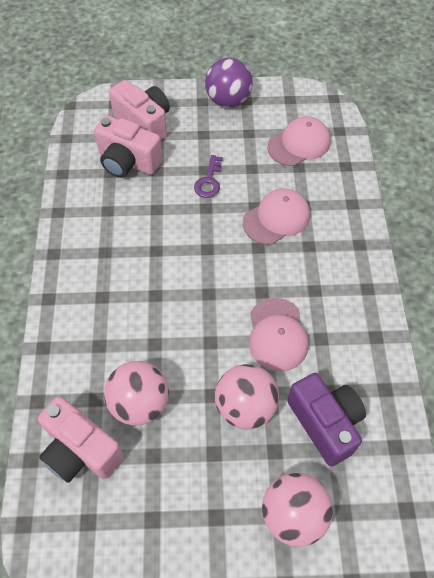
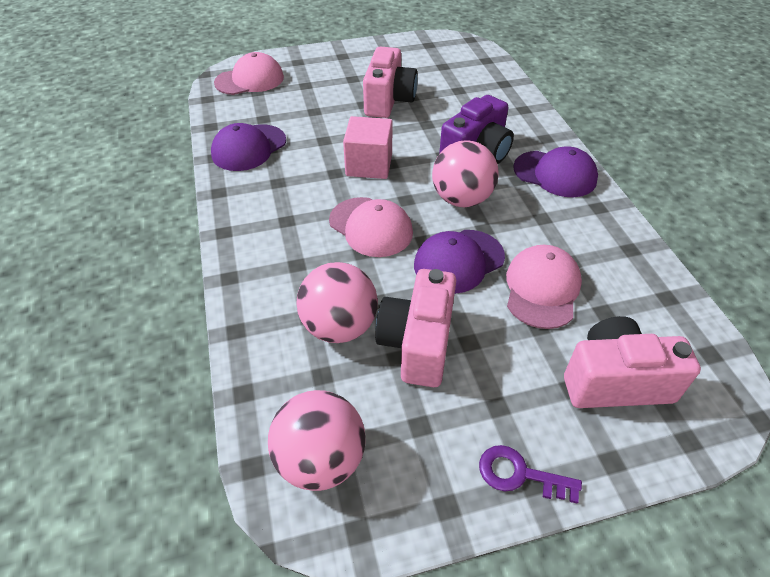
pink cube: 0 -> 1
purple ball: 1 -> 0
purple cap: 0 -> 3

